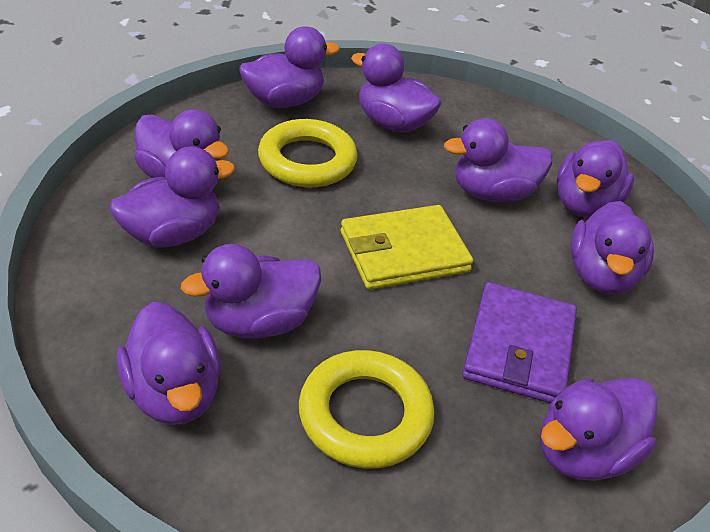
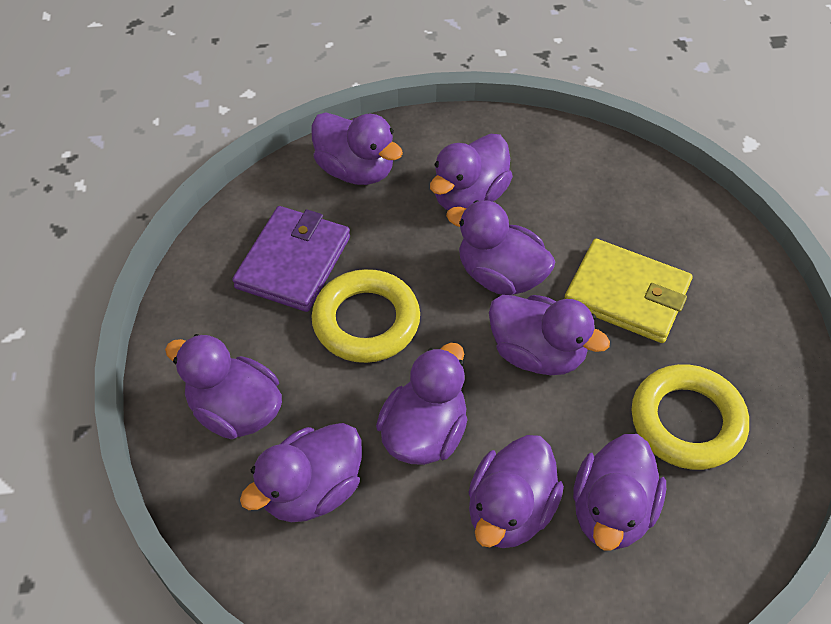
purple duck: 10 -> 9

